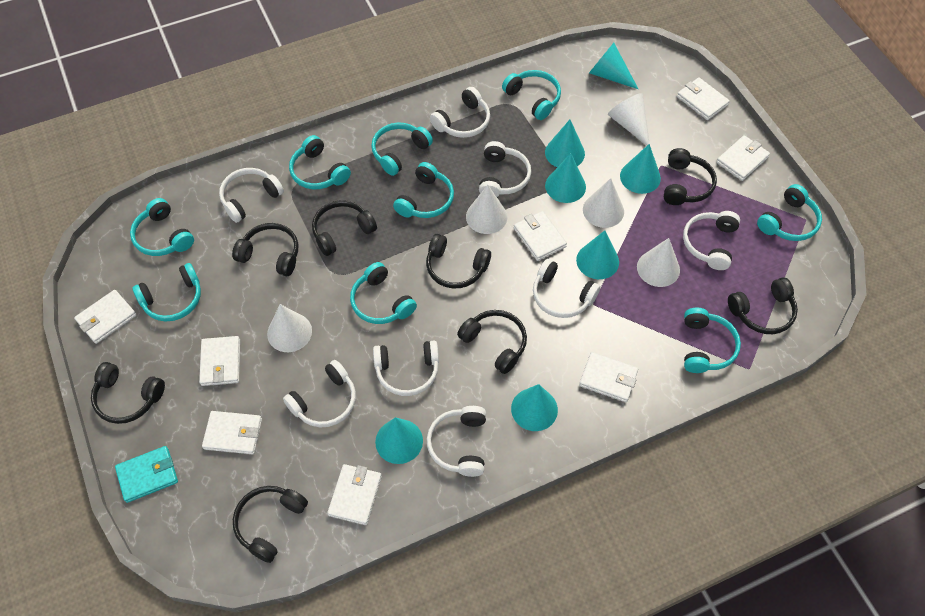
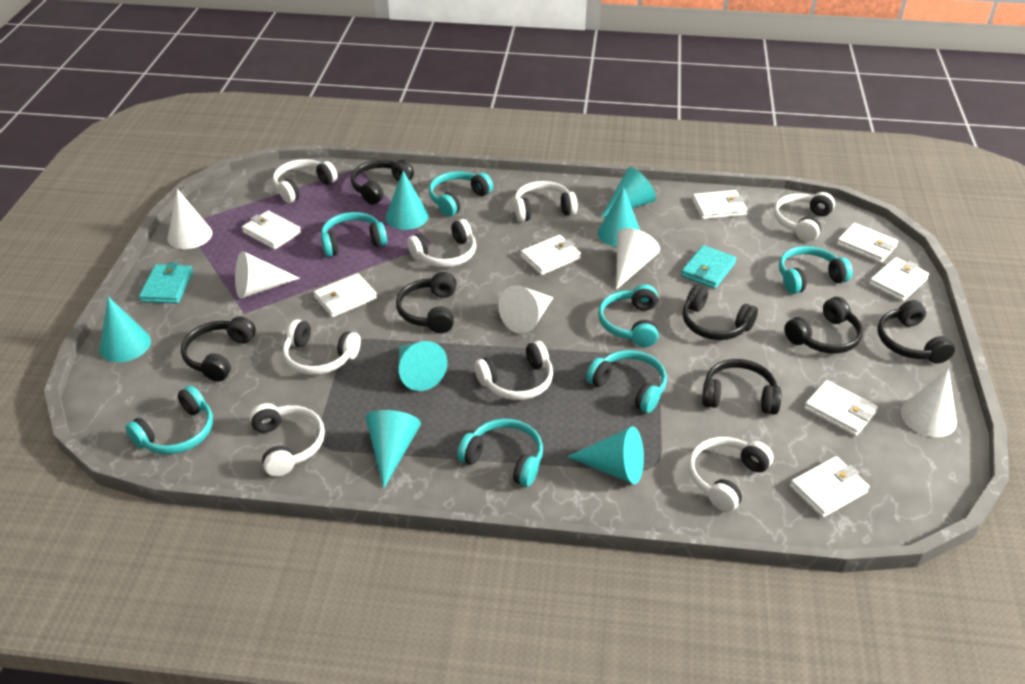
black headphones: 8 -> 7
turquoise headphones: 9 -> 7
turquoise wallet: 1 -> 2

